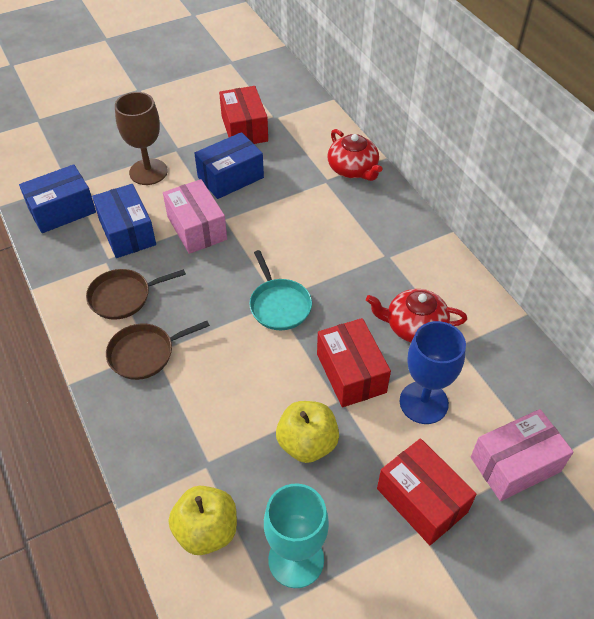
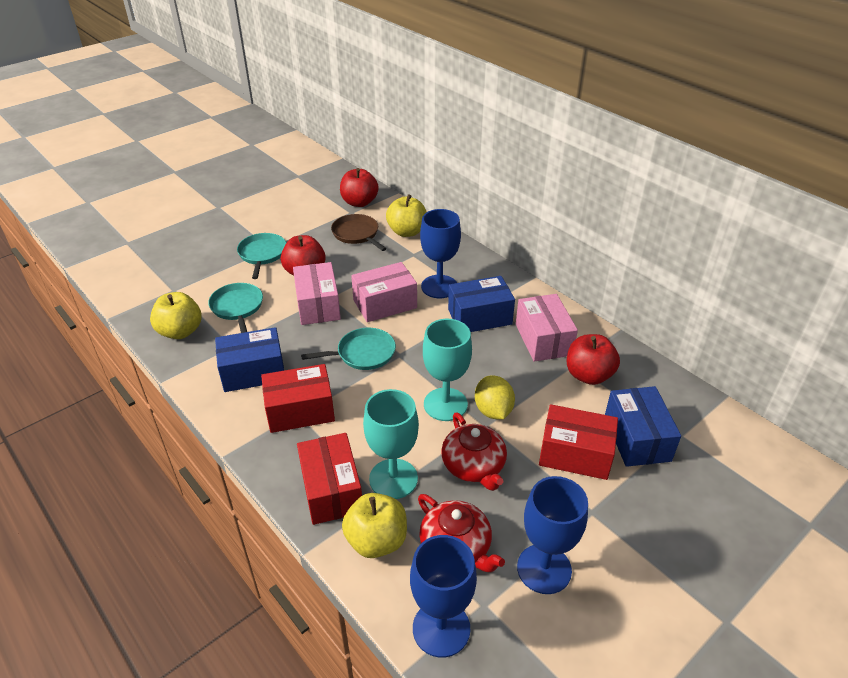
blue goblet: 1 -> 3
brown goblet: 1 -> 0
brown pan: 2 -> 1
pink box: 2 -> 3
red apple: 0 -> 3
turquoise goblet: 1 -> 2
turquoise pan: 1 -> 3
yellow apple: 2 -> 3
yellow lemon: 0 -> 1

